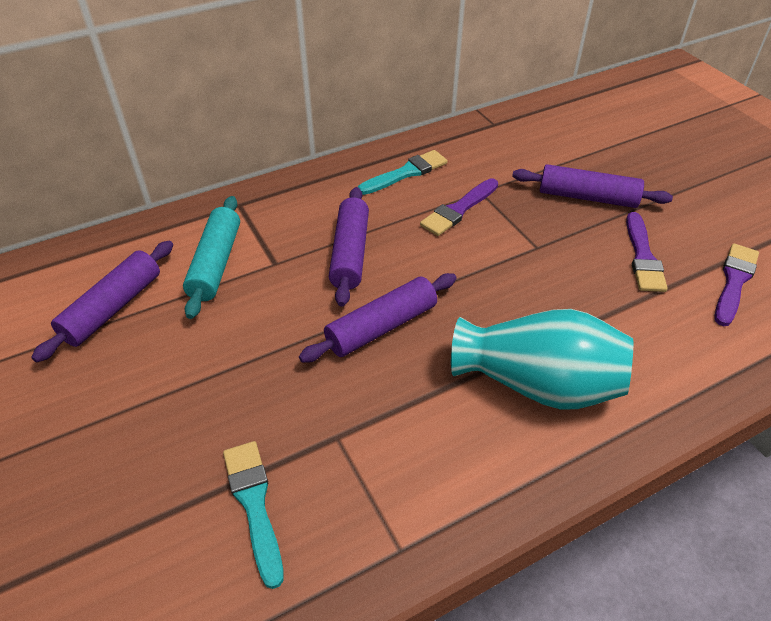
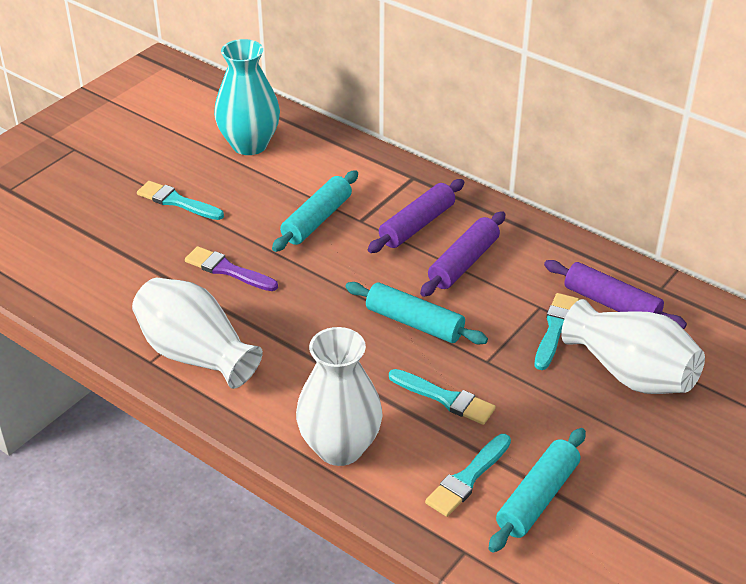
purple brush: 3 -> 1
purple rolling pin: 4 -> 3
turquoise brush: 2 -> 4
turquoise rolling pin: 1 -> 3
white vase: 0 -> 3

